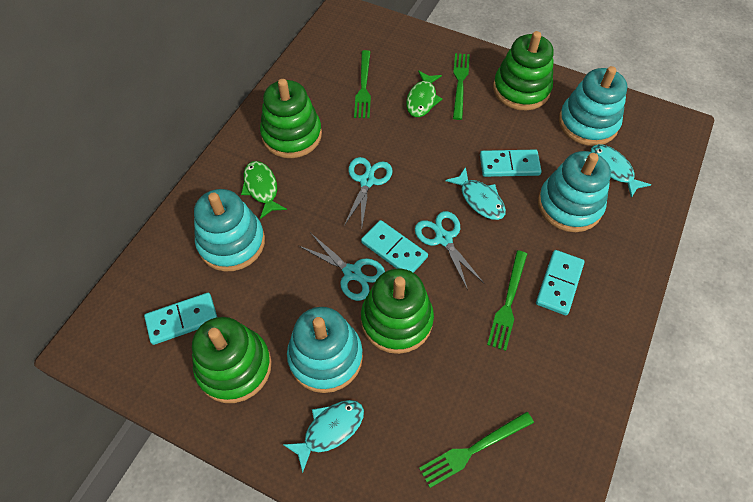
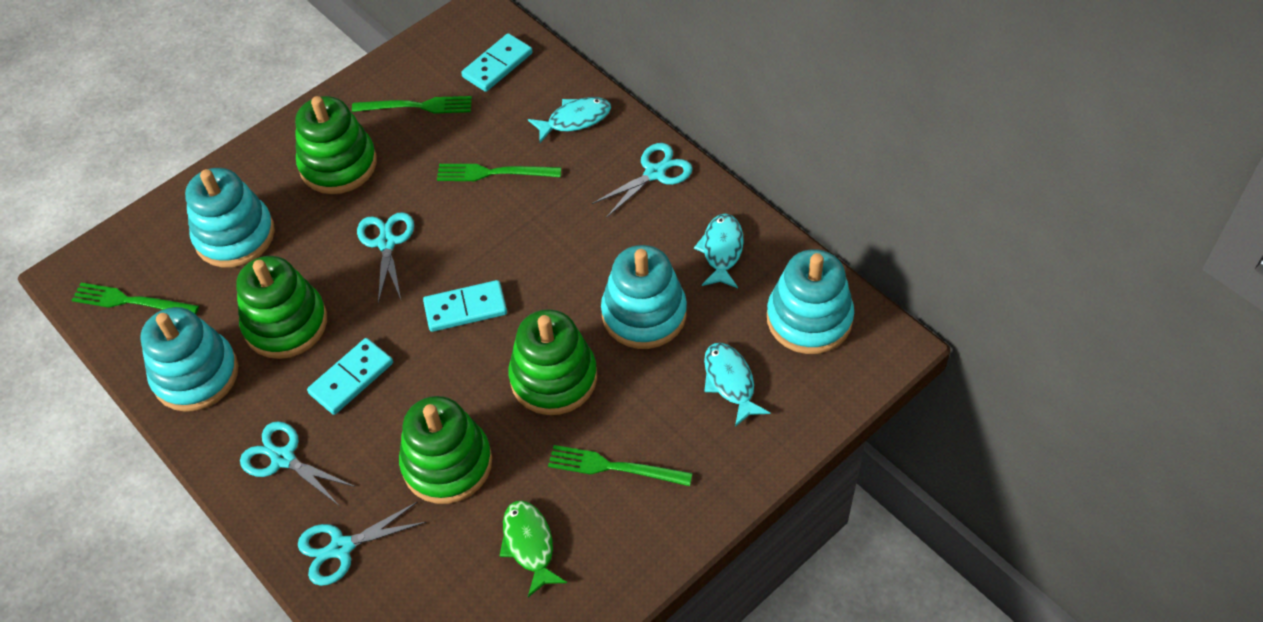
green fish: 2 -> 1
turquoise domino: 4 -> 3
turquoise scissors: 3 -> 4

